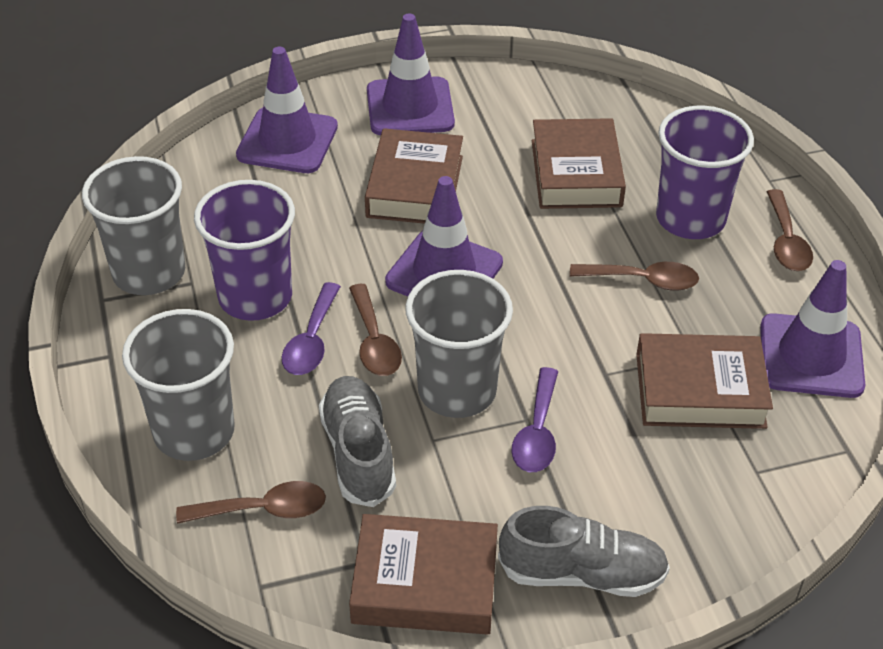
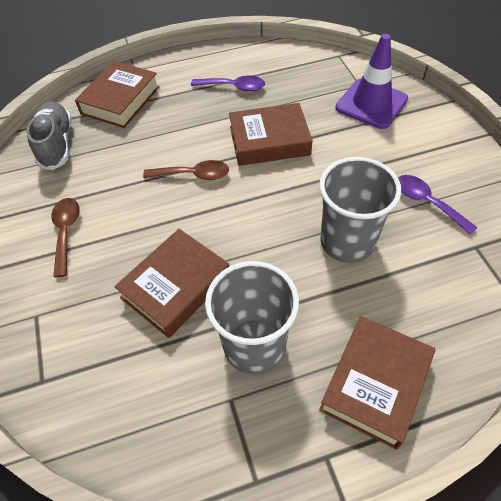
brown spoon: 4 -> 2
grey cup: 3 -> 2
grey shoe: 2 -> 1
purple cup: 2 -> 0
purple traffic cone: 4 -> 1

